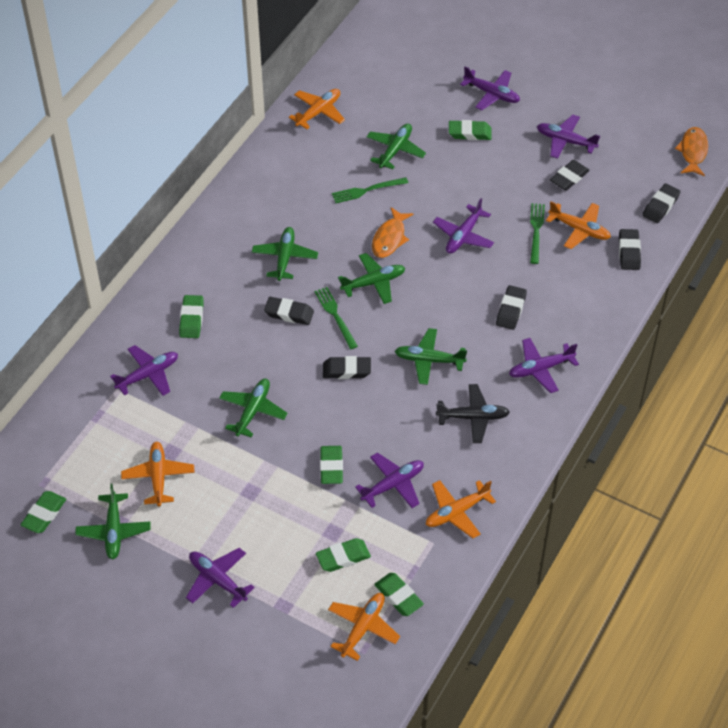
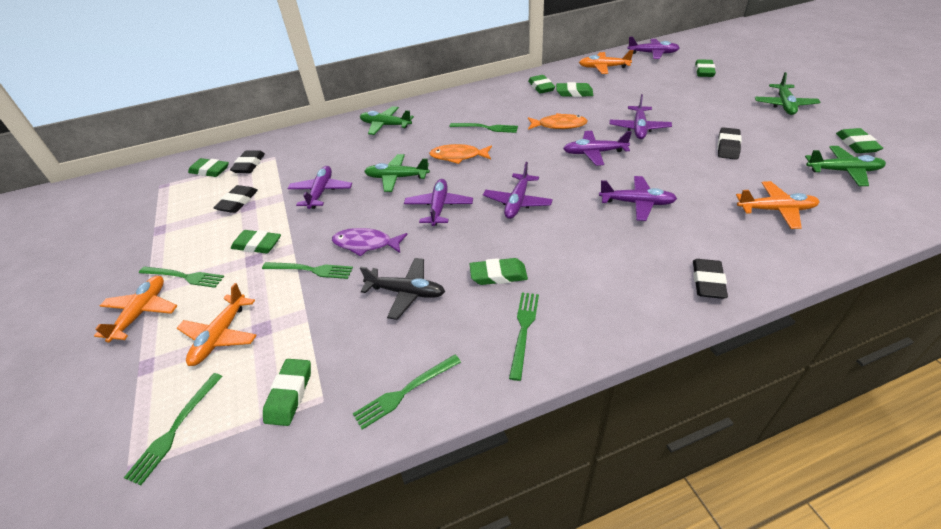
black eraser: 6 -> 4
green eraser: 6 -> 8
green fork: 3 -> 6
green plane: 6 -> 4
orange plane: 5 -> 4
purple fish: 0 -> 1

